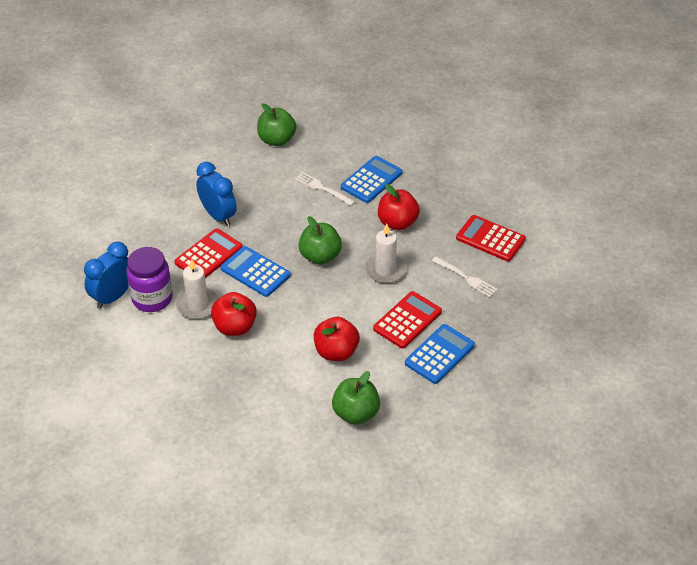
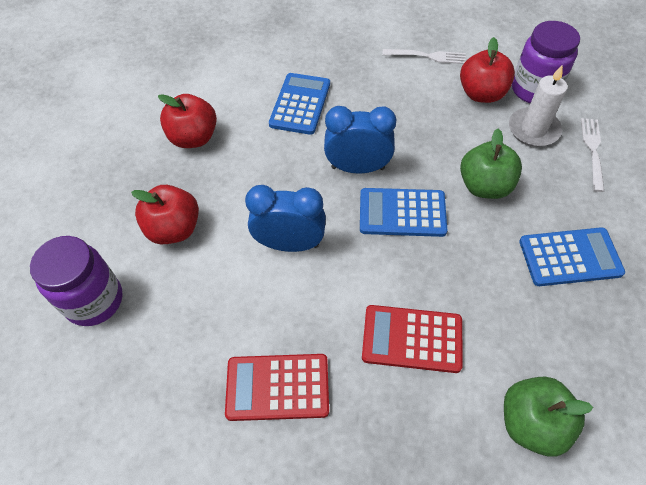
green apple: 3 -> 2
purple jar: 1 -> 2
red calculator: 3 -> 2
white candle: 2 -> 1

